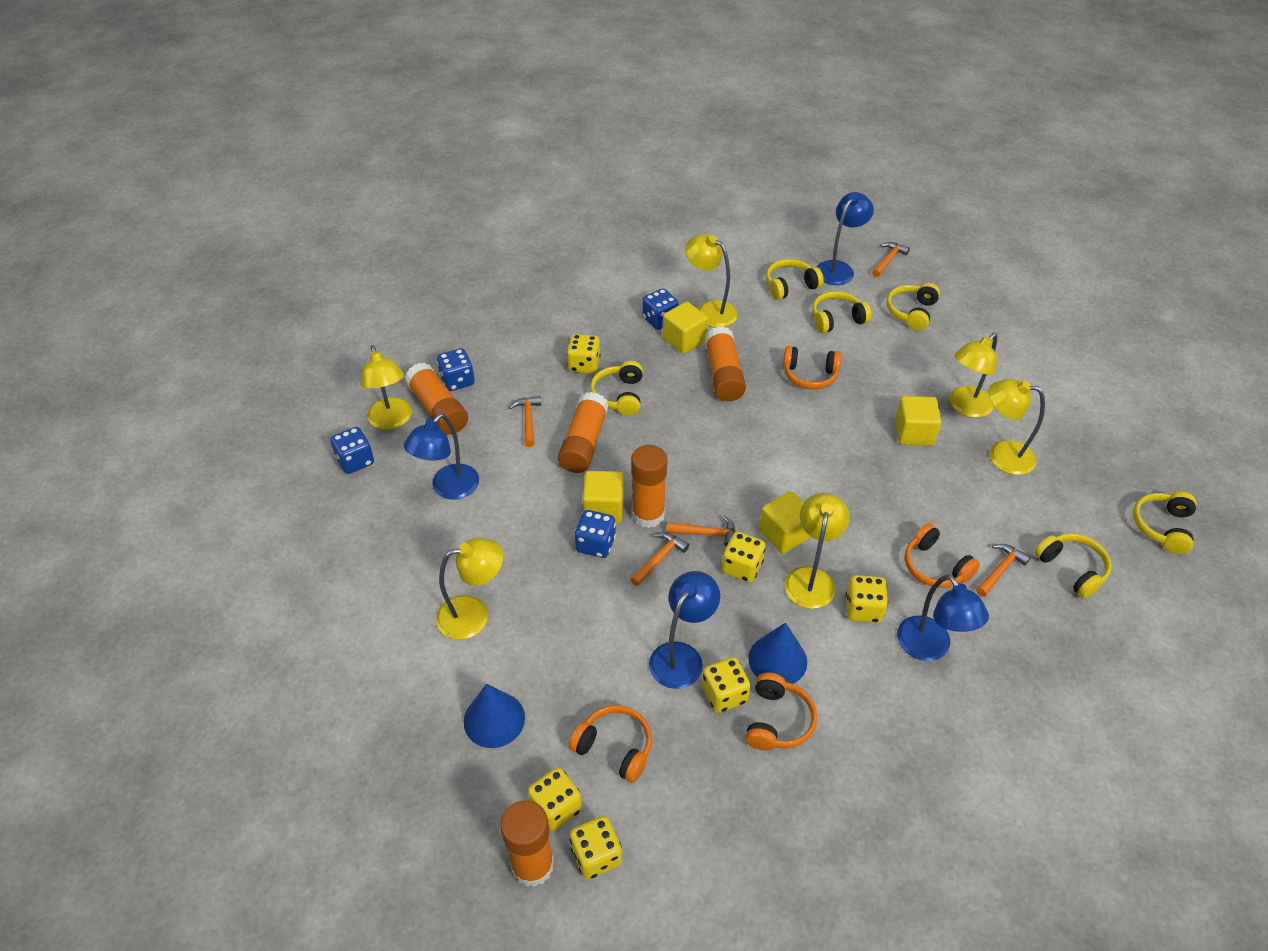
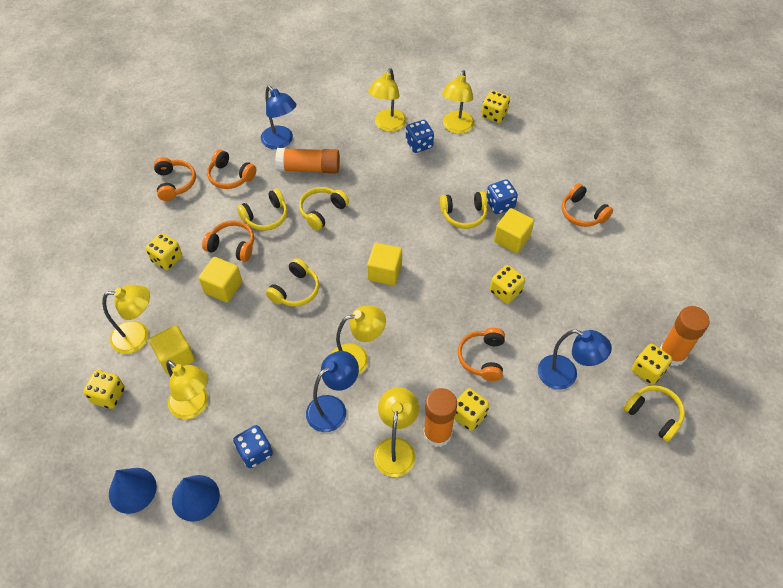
blue dice: 4 -> 3
blue lamp: 4 -> 3
orange glue stick: 5 -> 3
orange hammer: 5 -> 0
orange headphones: 4 -> 5
yellow headphones: 6 -> 5

